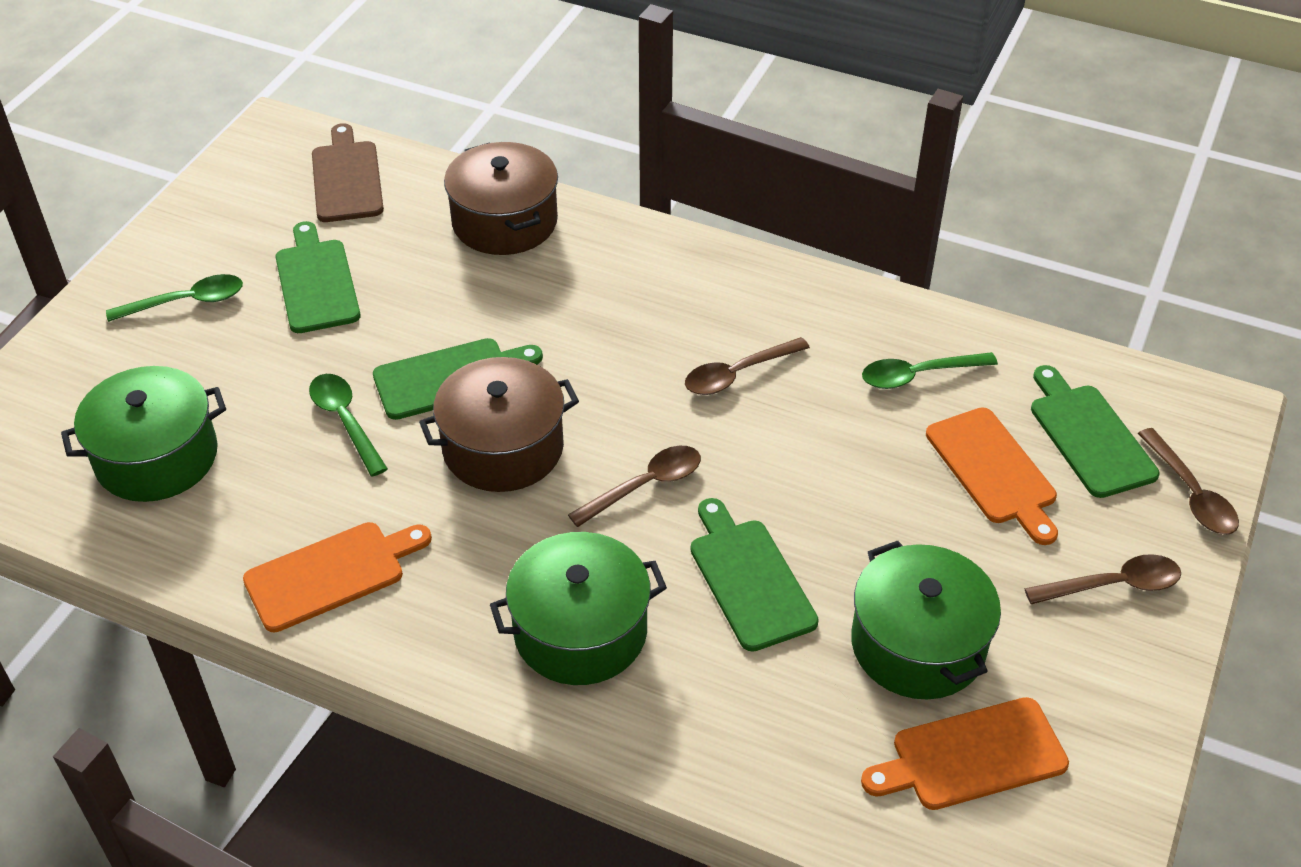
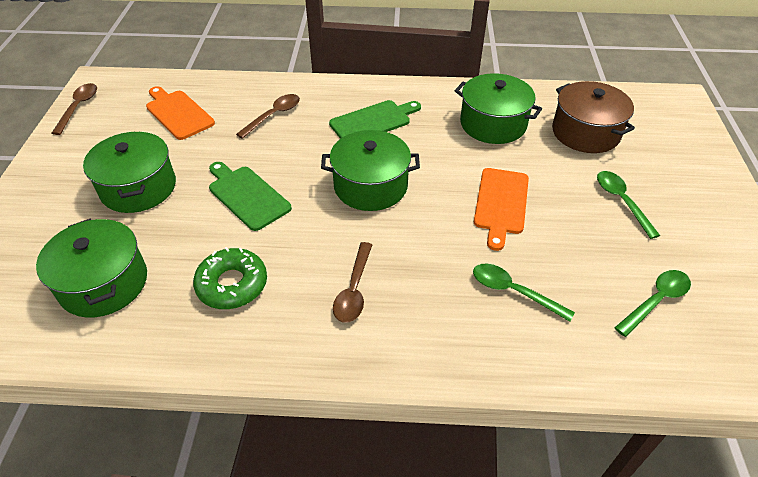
brown cutting board: 1 -> 0
brown pot: 2 -> 1
brown spoon: 4 -> 3
green cutting board: 4 -> 2
green donut: 0 -> 1
green pot: 3 -> 4
orange cutting board: 3 -> 2

